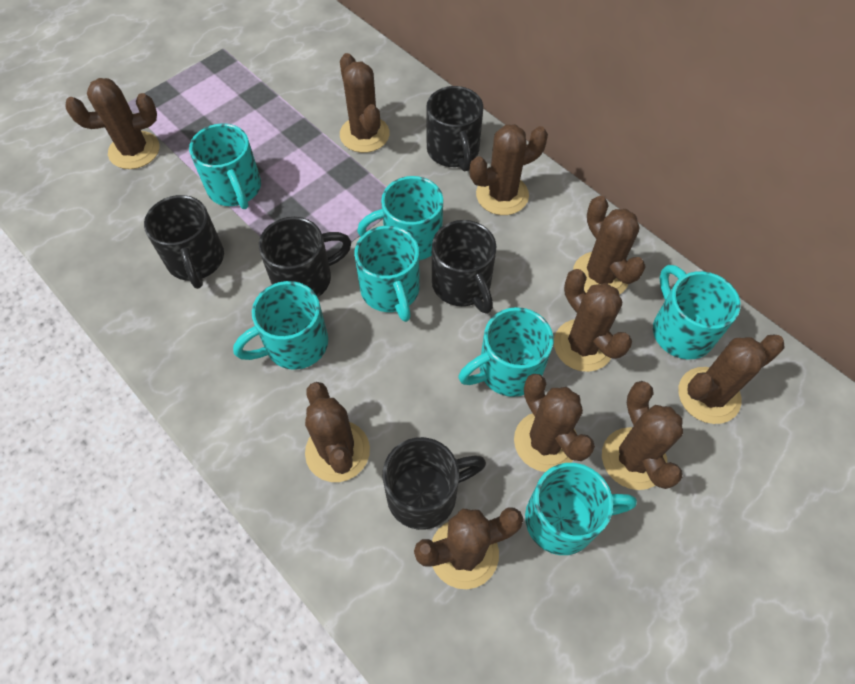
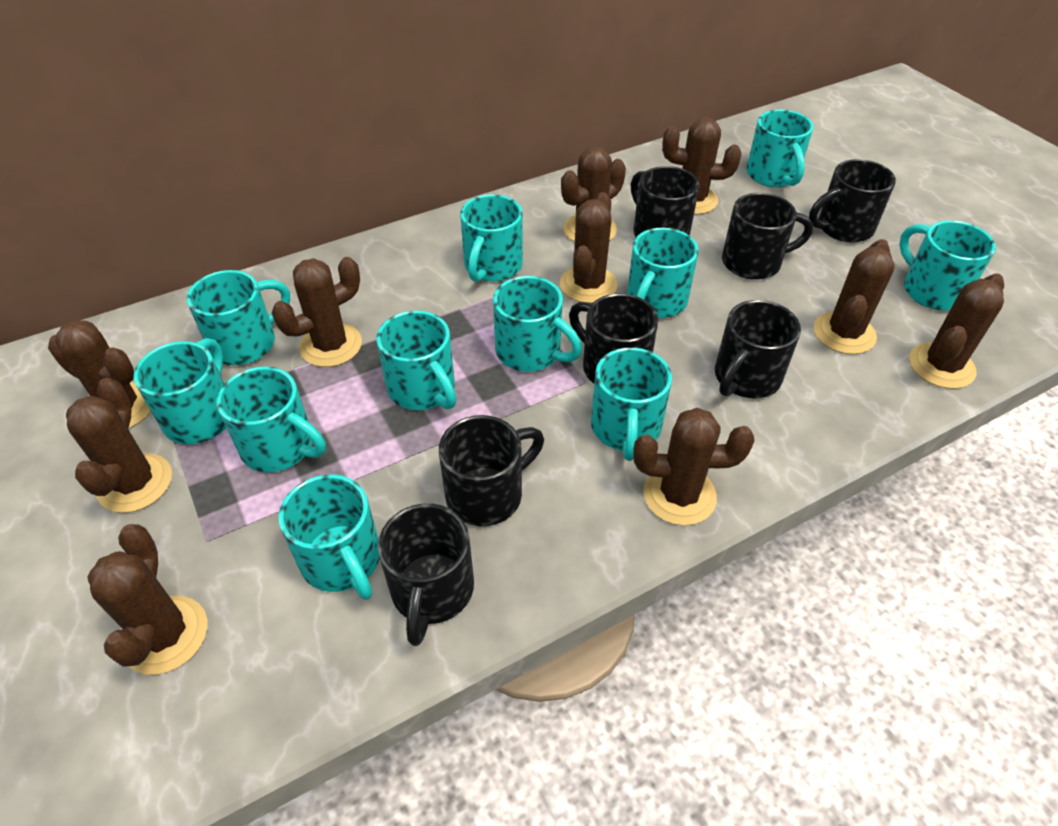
black mug: 5 -> 7
turquoise mug: 7 -> 11

